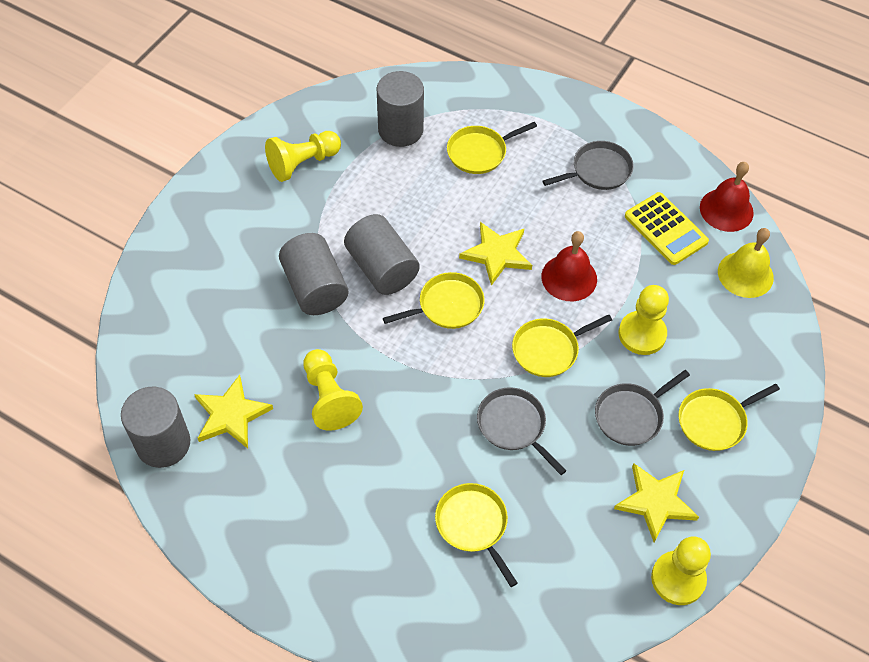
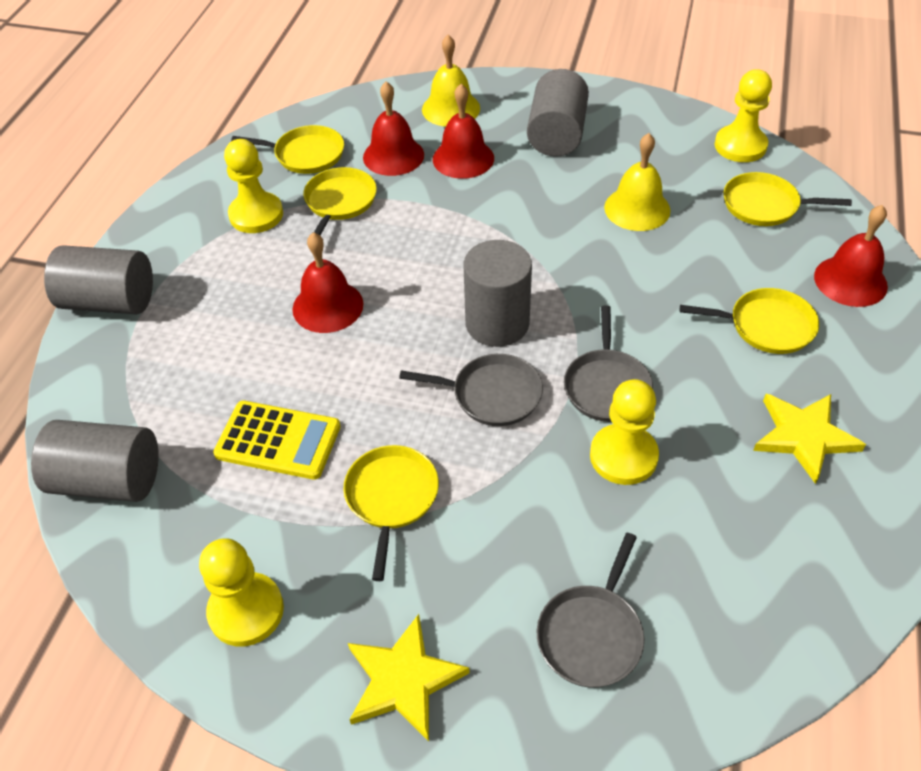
red bell: 2 -> 4
yellow bell: 1 -> 2
yellow star: 3 -> 2

